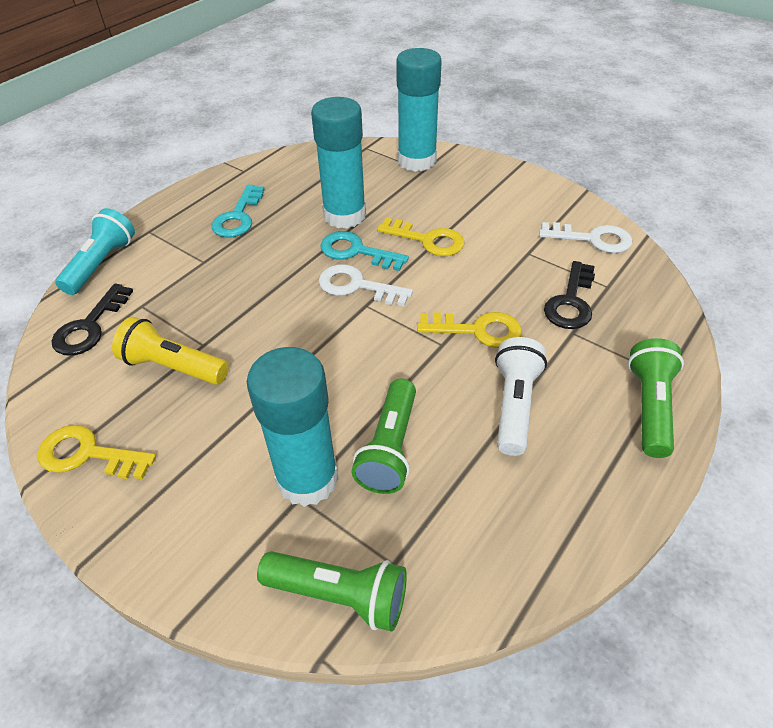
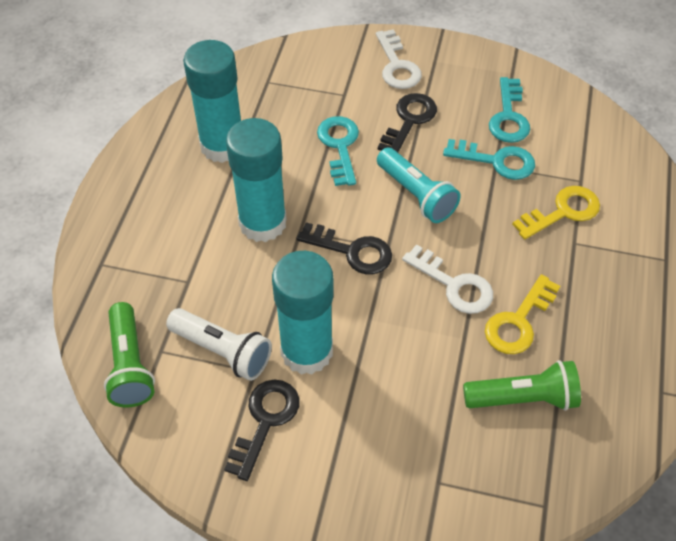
black key: 2 -> 3
green flashlight: 3 -> 2
turquoise key: 2 -> 3
yellow flashlight: 1 -> 0
yellow key: 3 -> 2

